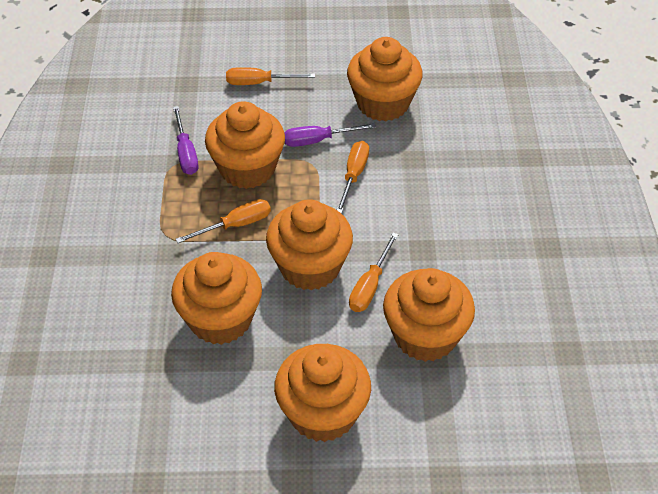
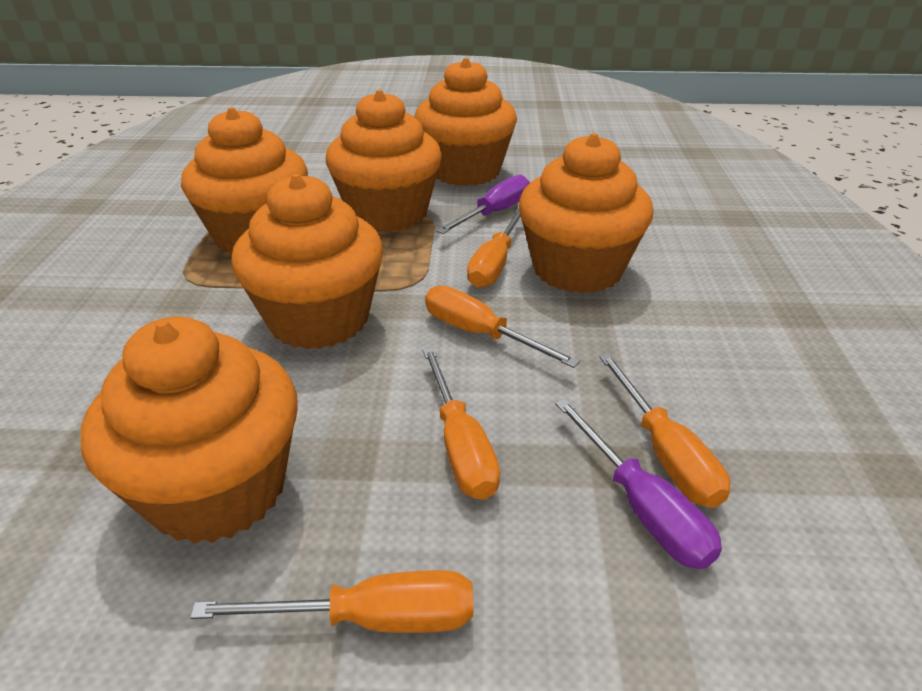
orange screwdriver: 4 -> 5

